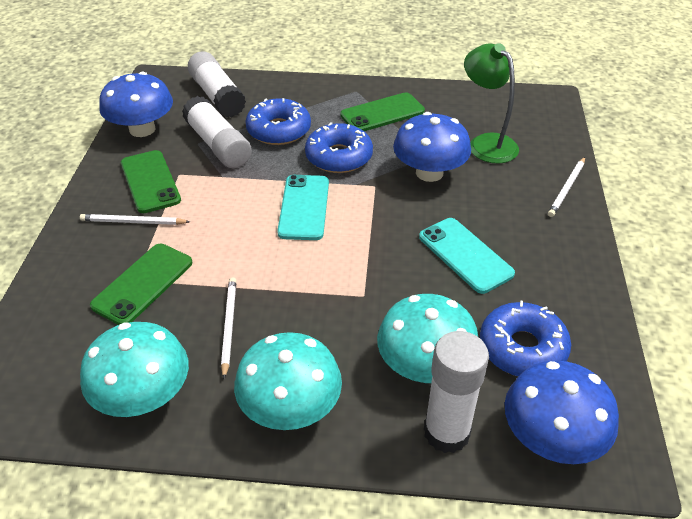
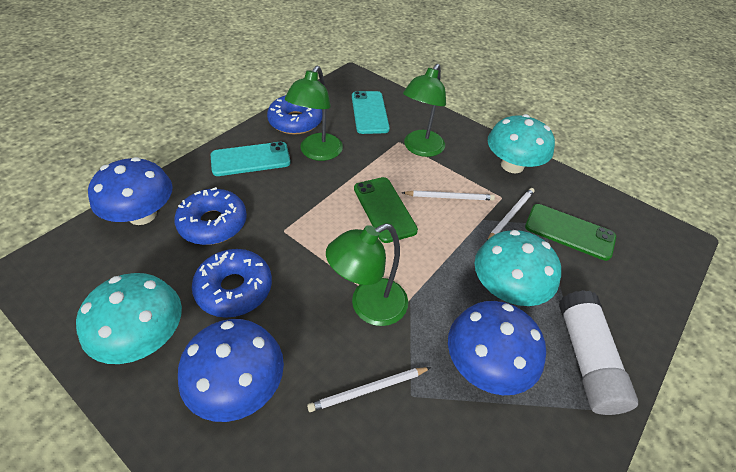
green lamp: 1 -> 3
green phone: 3 -> 2
white glue stick: 3 -> 1

